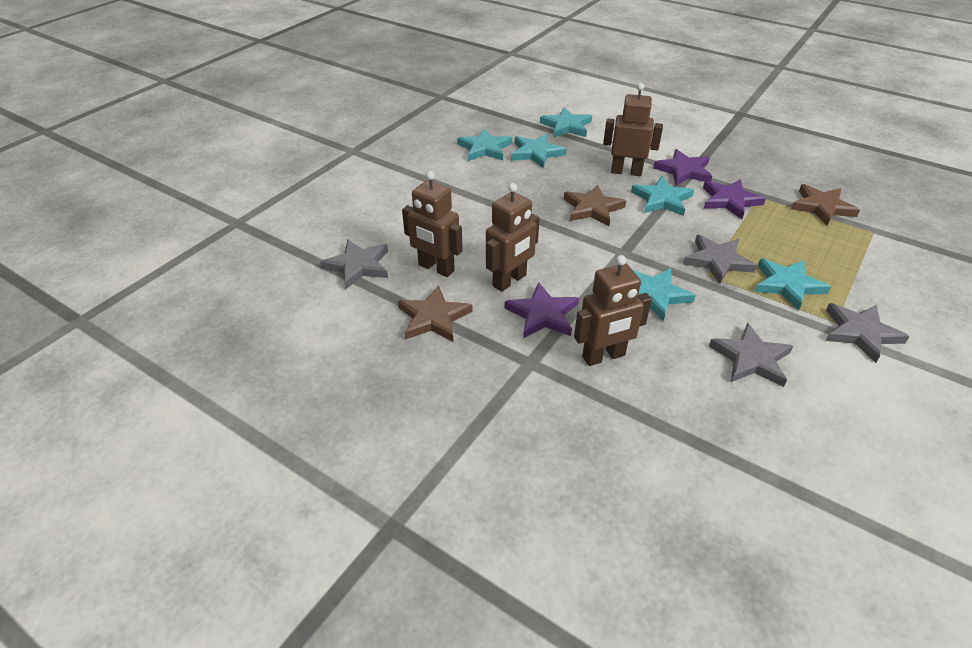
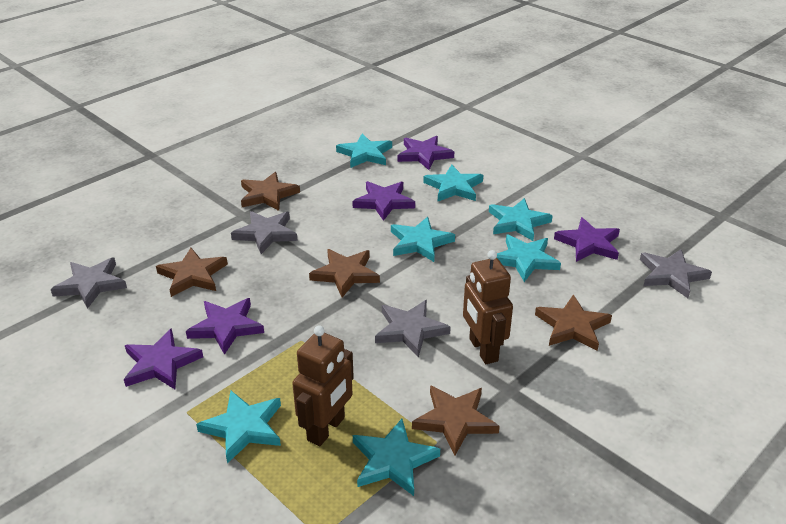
brown robot: 4 -> 2
brown star: 3 -> 5
purple star: 3 -> 5
turquoise star: 6 -> 7

